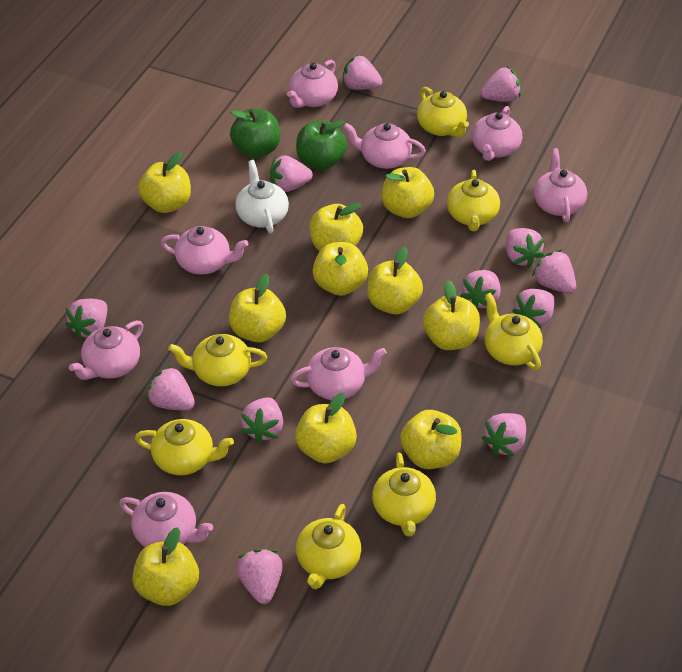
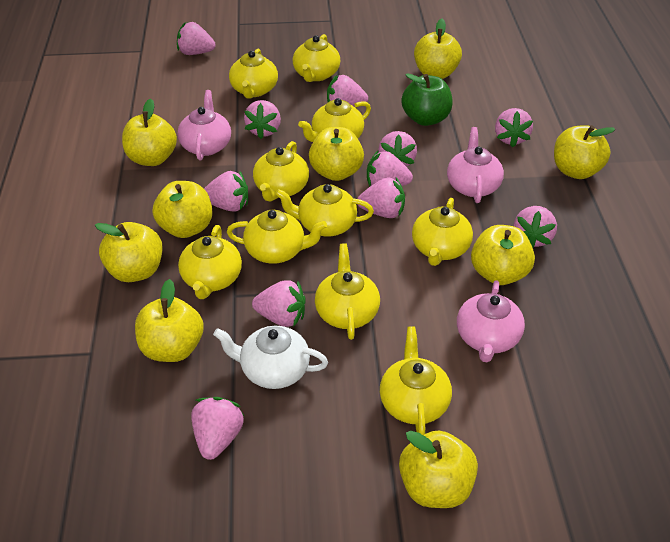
green apple: 2 -> 1
pink strawberry: 12 -> 11
pink teapot: 8 -> 3
yellow apple: 10 -> 9
yellow teapot: 7 -> 10

